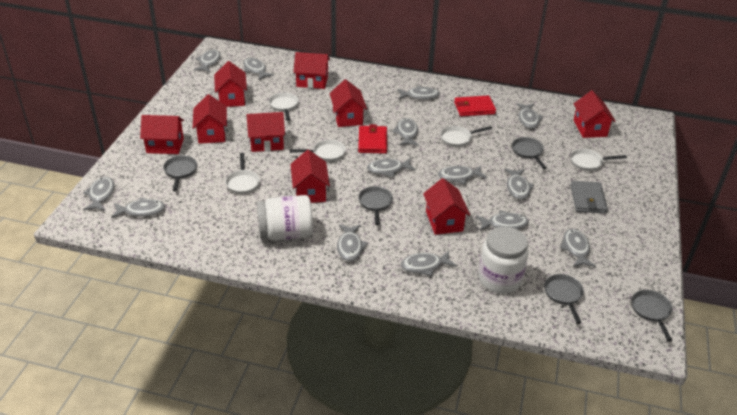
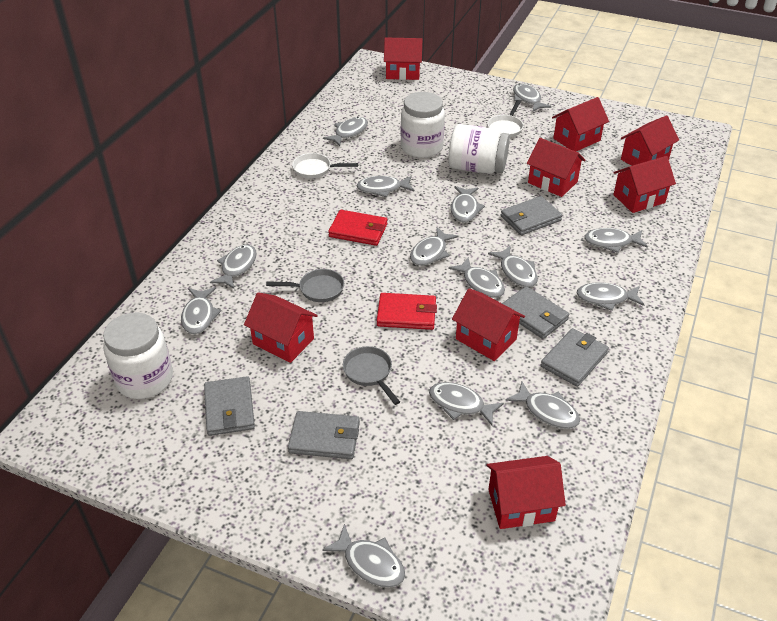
grey pan: 5 -> 2
grey wallet: 1 -> 5
red house: 9 -> 8
white jar: 2 -> 3
white pan: 5 -> 2

